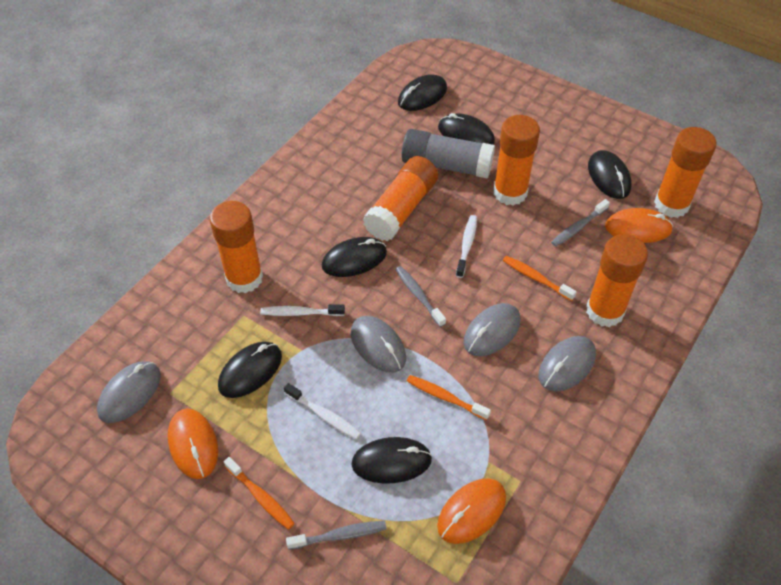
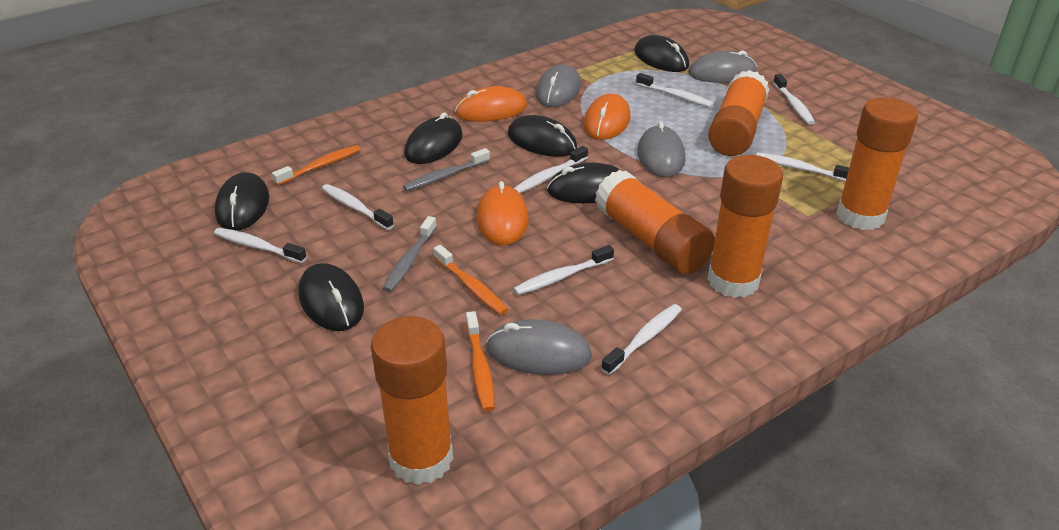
grey glue stick: 1 -> 0
grey toothbrush: 3 -> 2
white toothbrush: 3 -> 8

